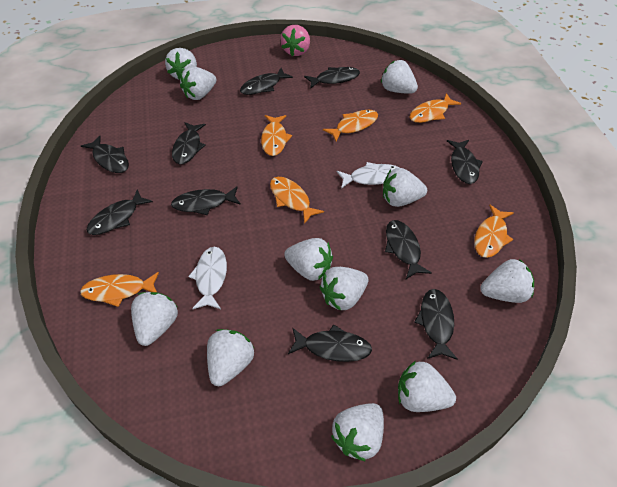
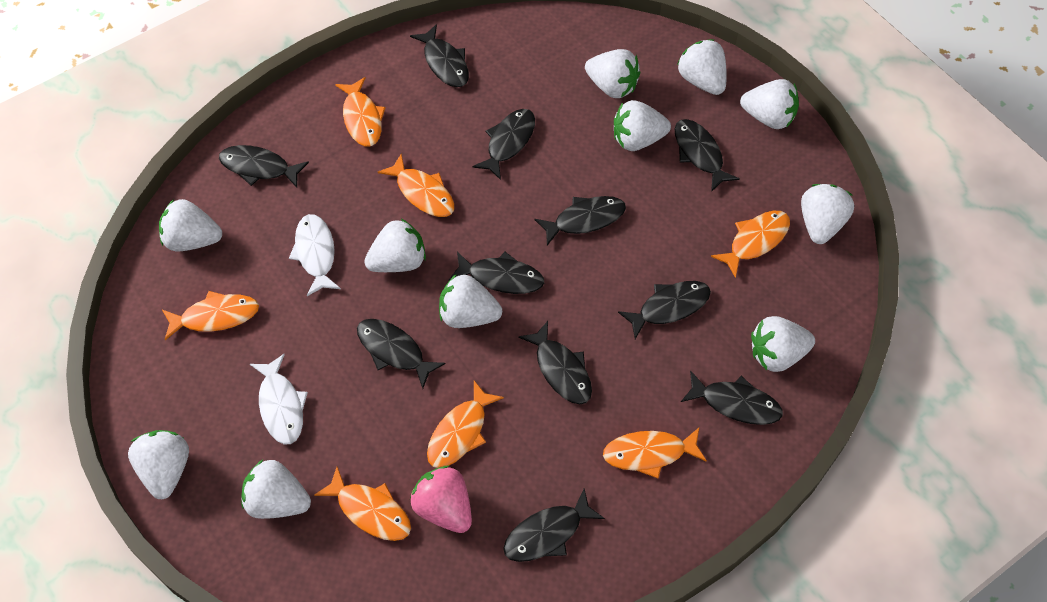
black fish: 10 -> 11
orange fish: 6 -> 7

